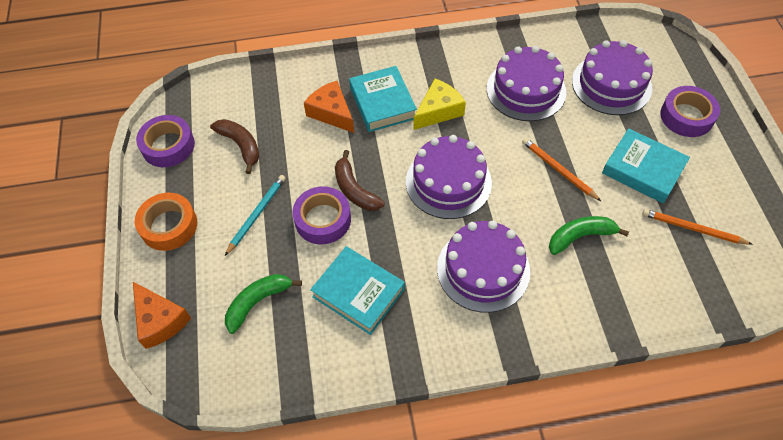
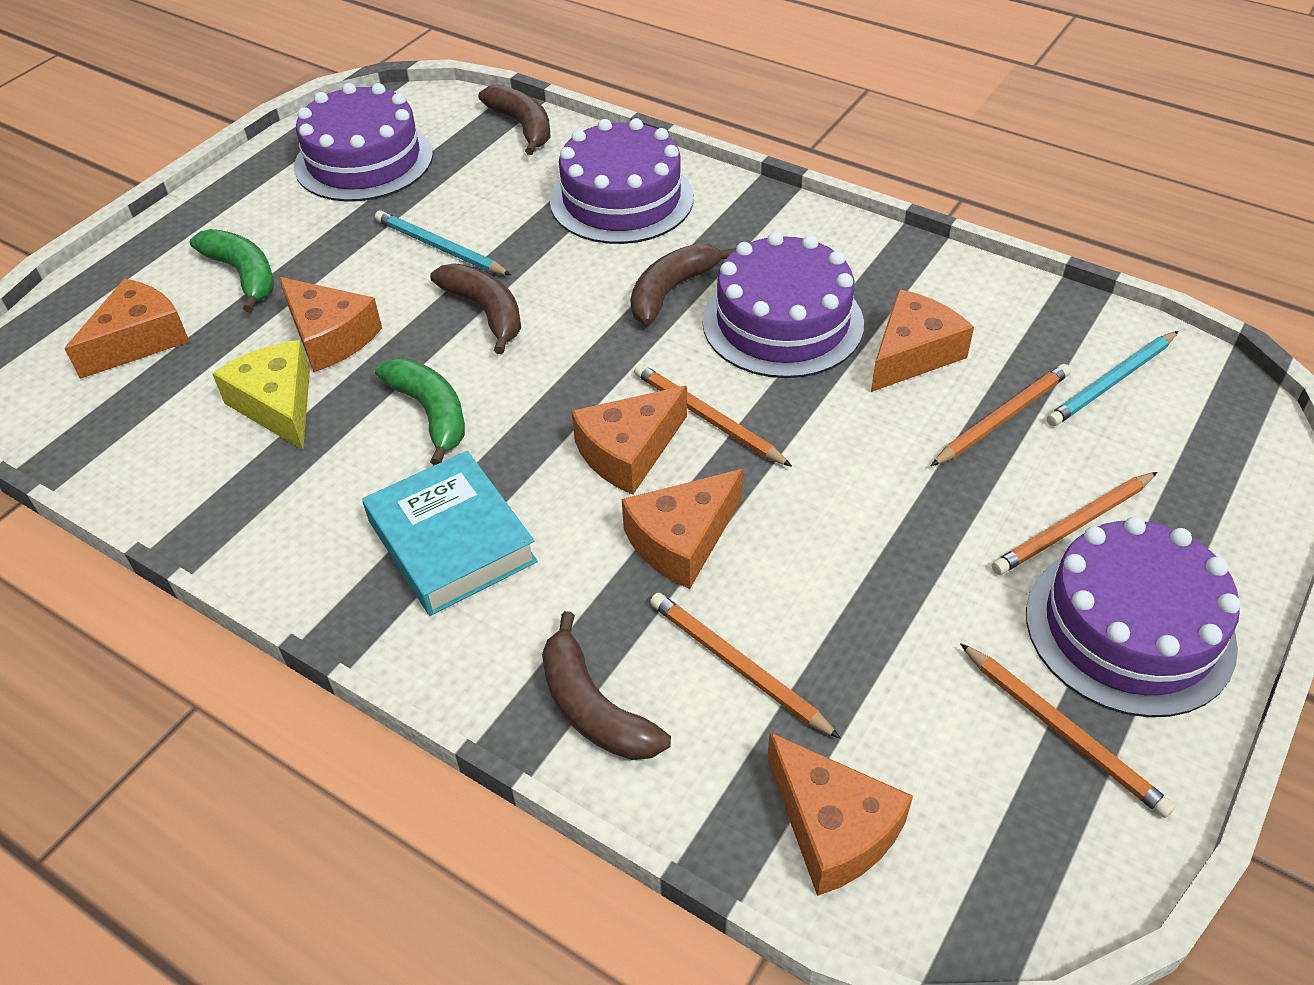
brown banana: 2 -> 4
orange cheese: 2 -> 6
orange pencil: 2 -> 5
orange tape: 1 -> 0
purple tape: 3 -> 0
turquoise book: 3 -> 1
turquoise pencil: 1 -> 2

